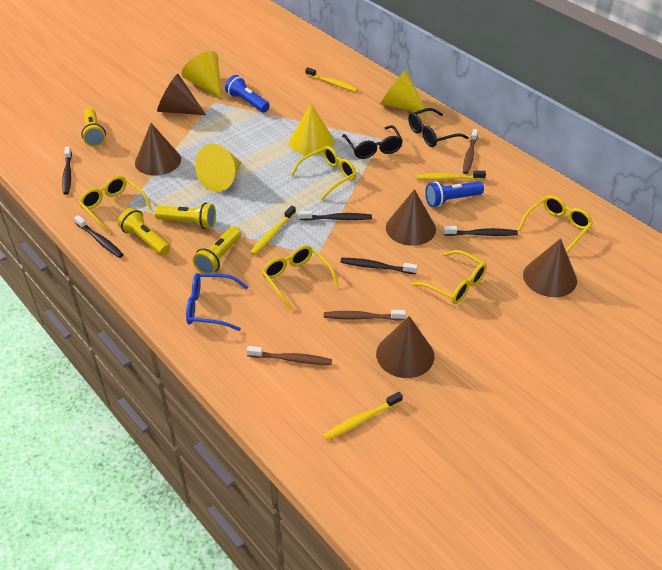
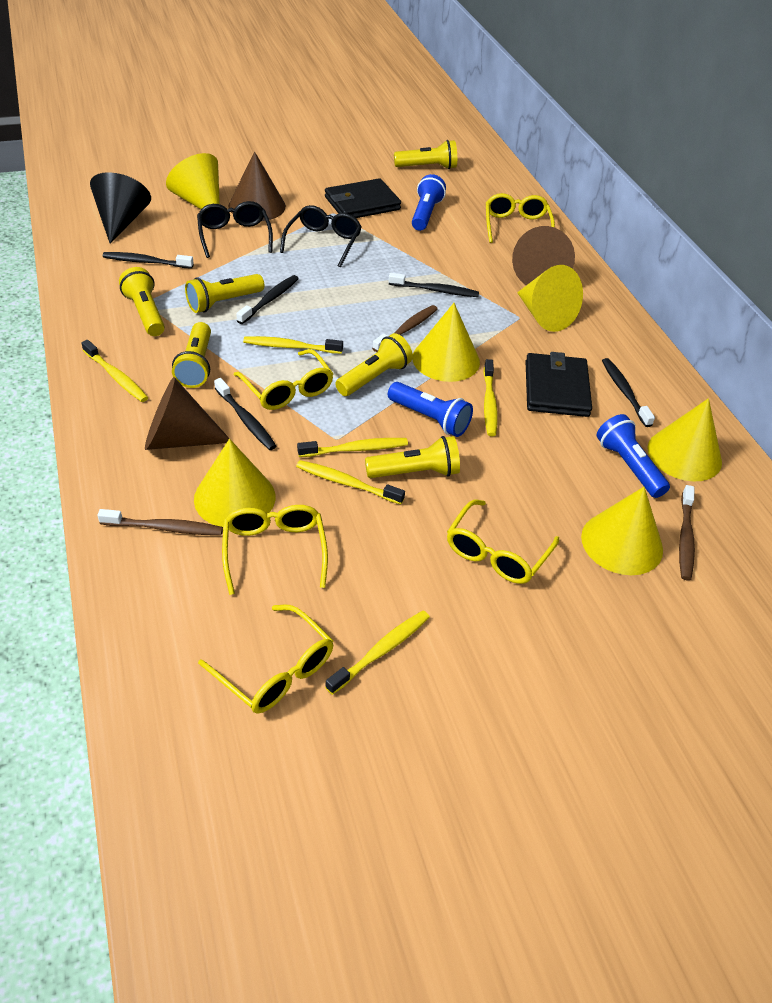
black cone: 0 -> 1
black wallet: 0 -> 2
blue flashlight: 2 -> 3
blue glasses: 1 -> 0
brown cone: 5 -> 3
yellow cone: 4 -> 6
yellow flashlight: 4 -> 6
yellow toothbrush: 4 -> 6

